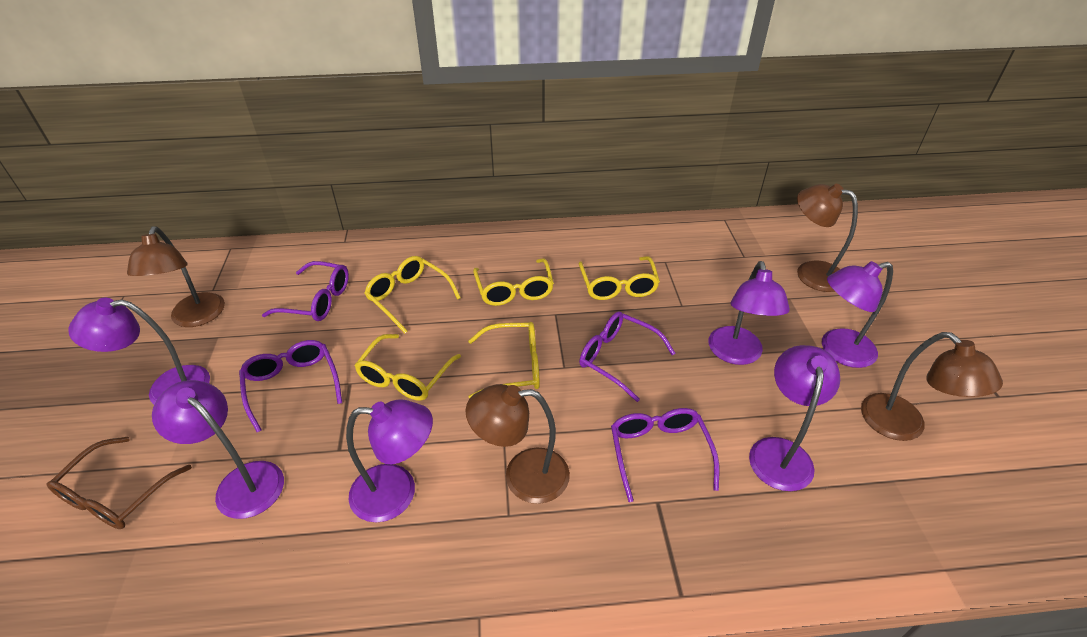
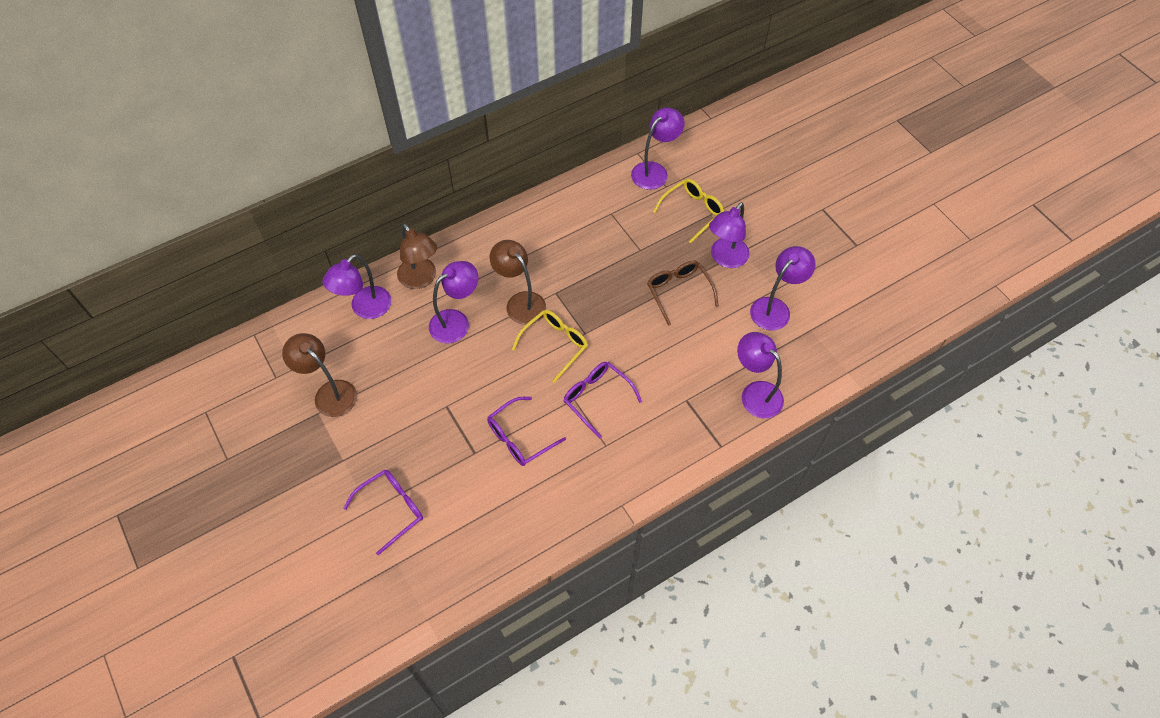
brown lamp: 4 -> 3
purple glasses: 4 -> 3
yellow glasses: 5 -> 2

